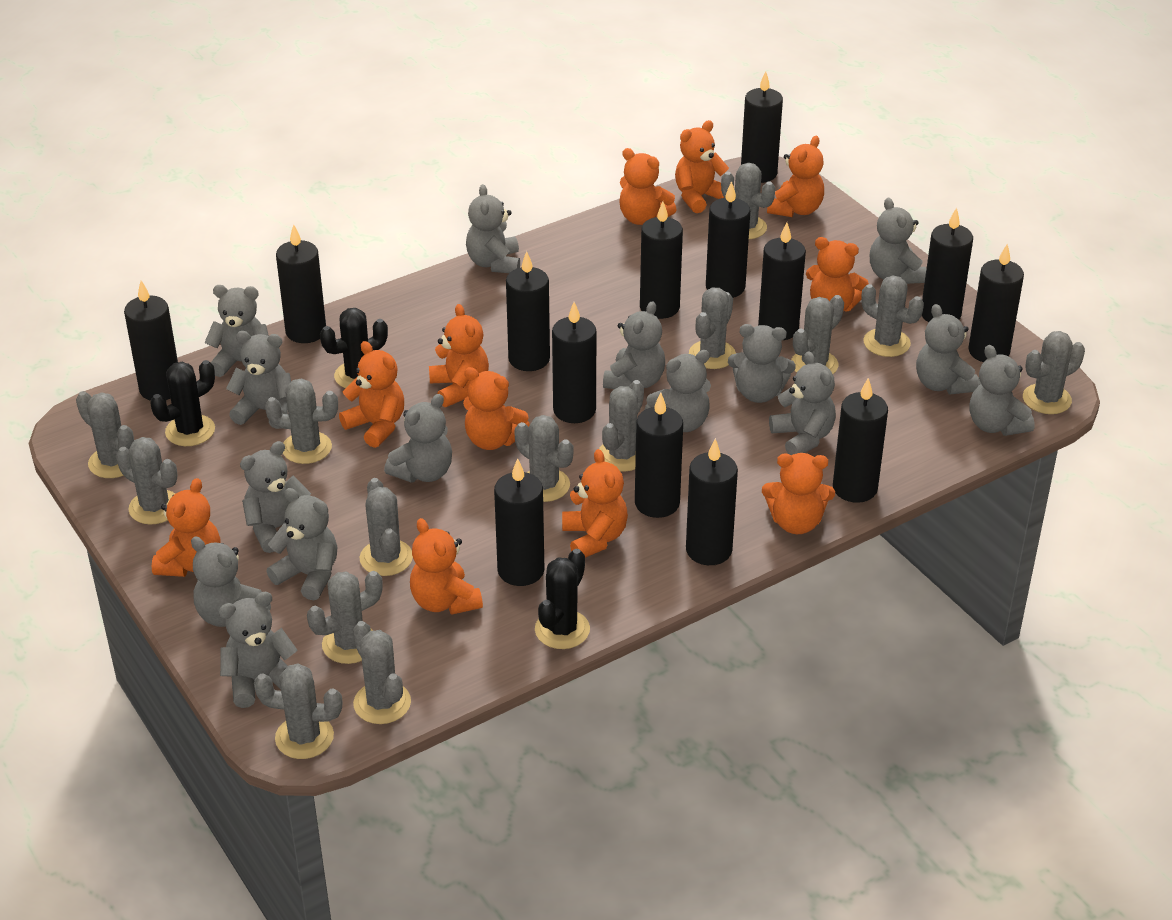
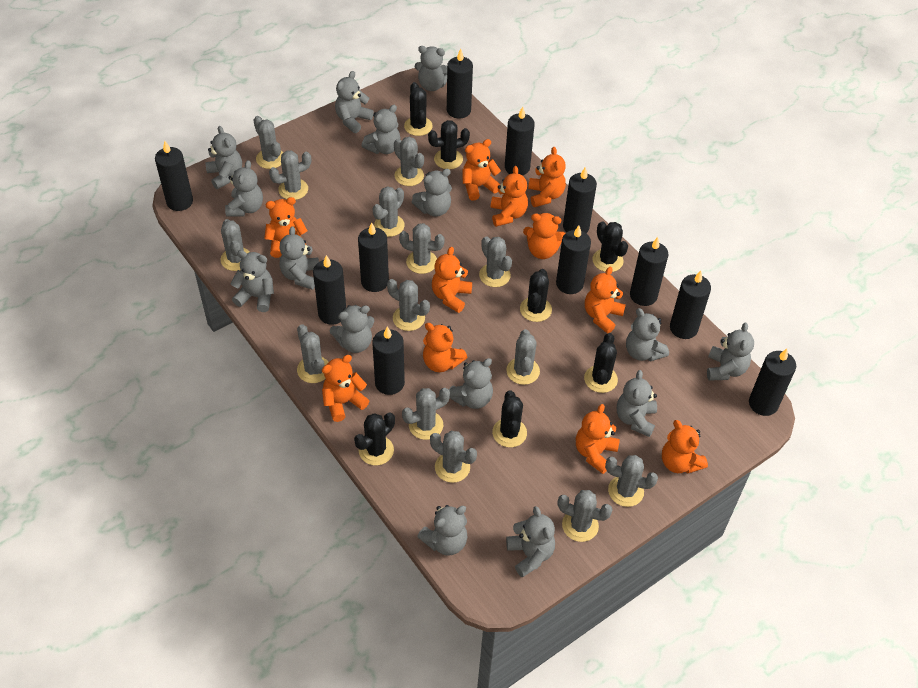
black cactus: 3 -> 7
black candle: 14 -> 11

